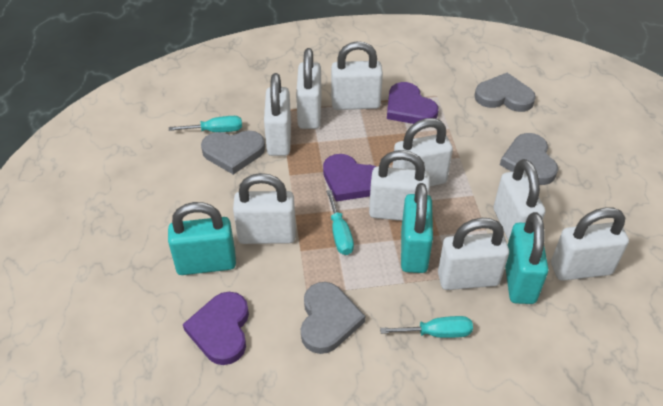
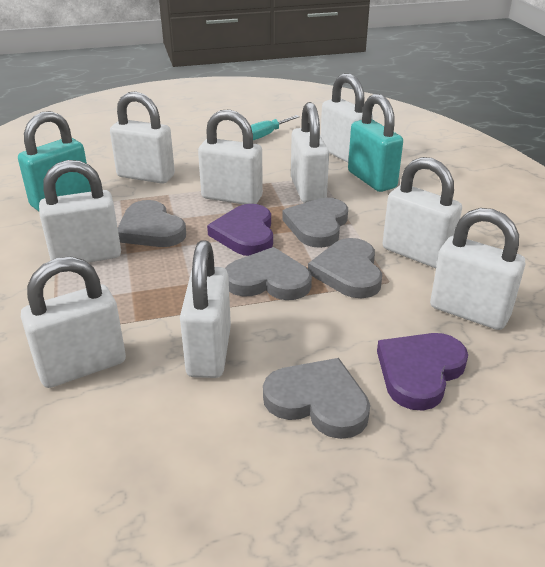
grey heart: 4 -> 5
purple heart: 3 -> 2
turquoise padlock: 3 -> 2
turquoise screwdriver: 3 -> 1

